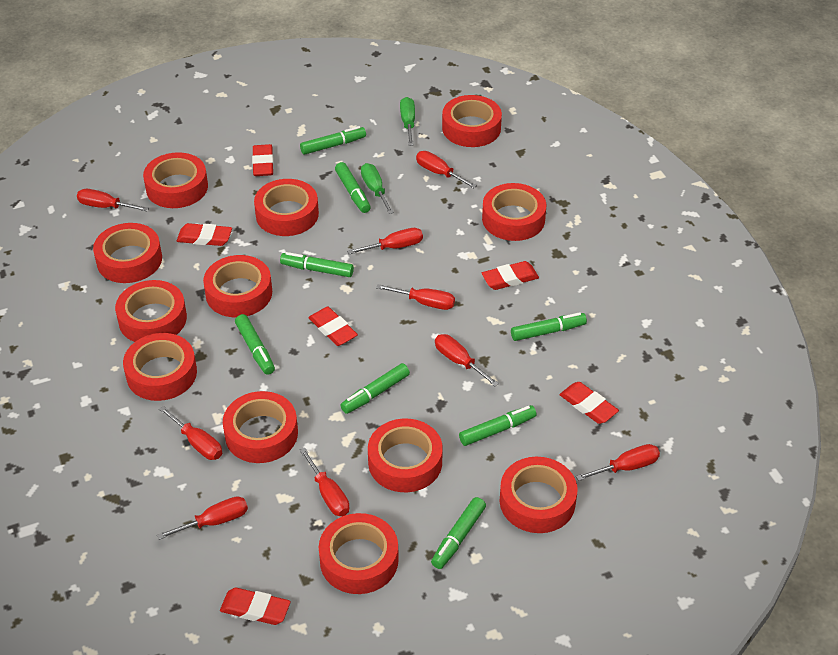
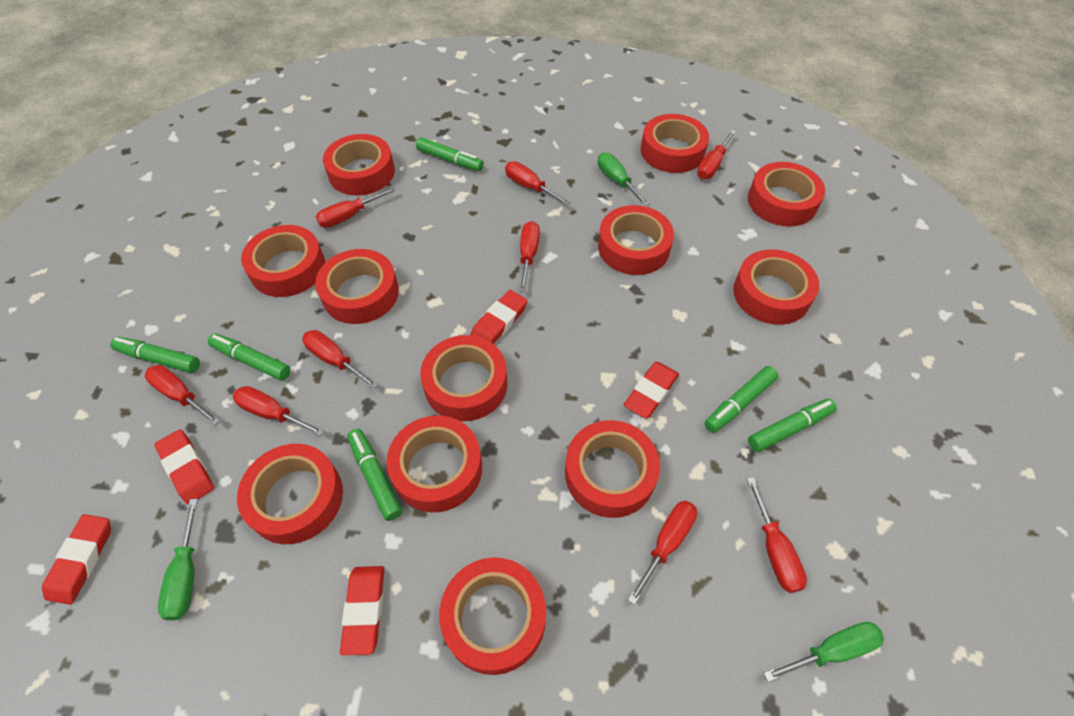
green marker: 8 -> 6
green screwdriver: 2 -> 3
red eraser: 6 -> 5

